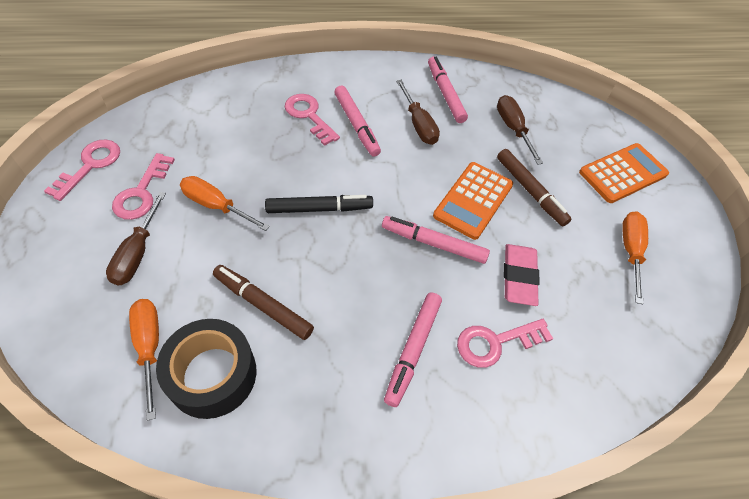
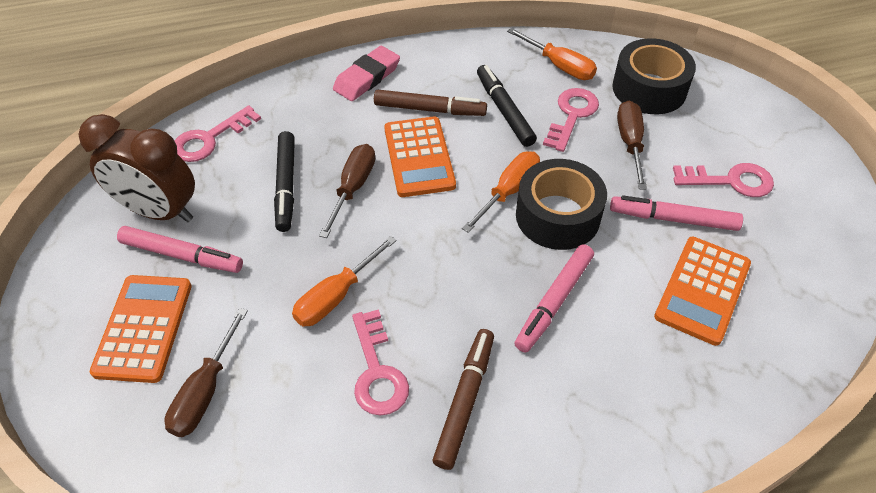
black marker: 1 -> 2
black tape: 1 -> 2
brown clock: 0 -> 1
orange calculator: 2 -> 3
pink marker: 4 -> 3

